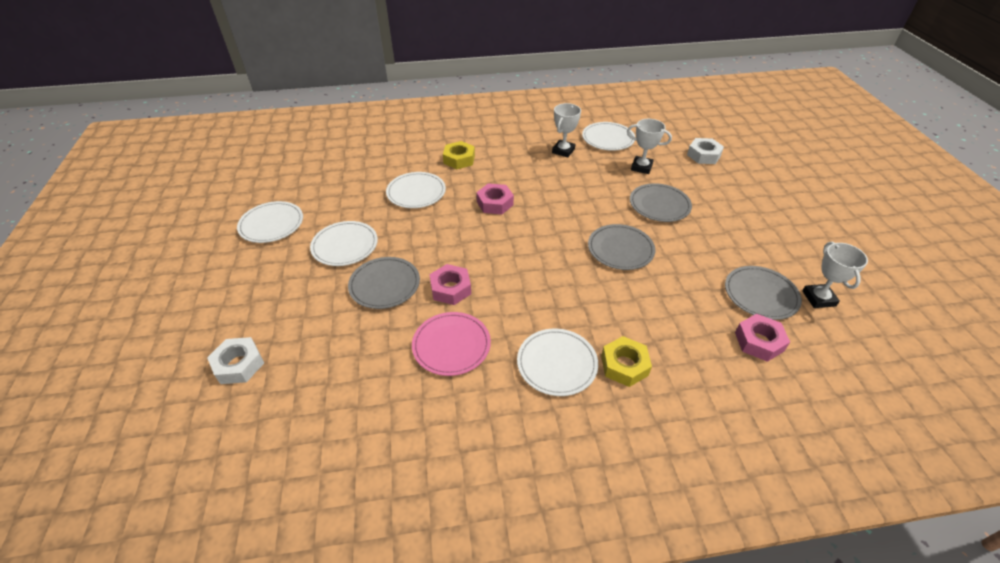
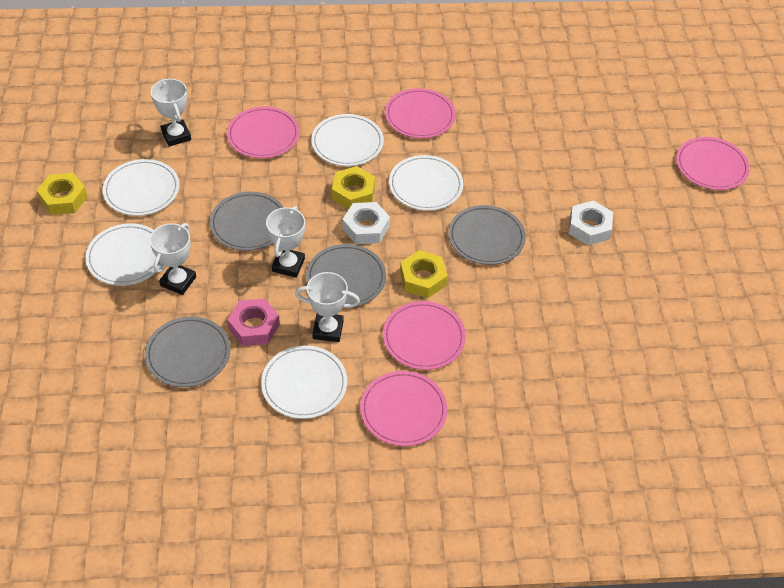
pink nut: 3 -> 1
pink plate: 1 -> 5
white trophy: 3 -> 4
yellow nut: 2 -> 3

